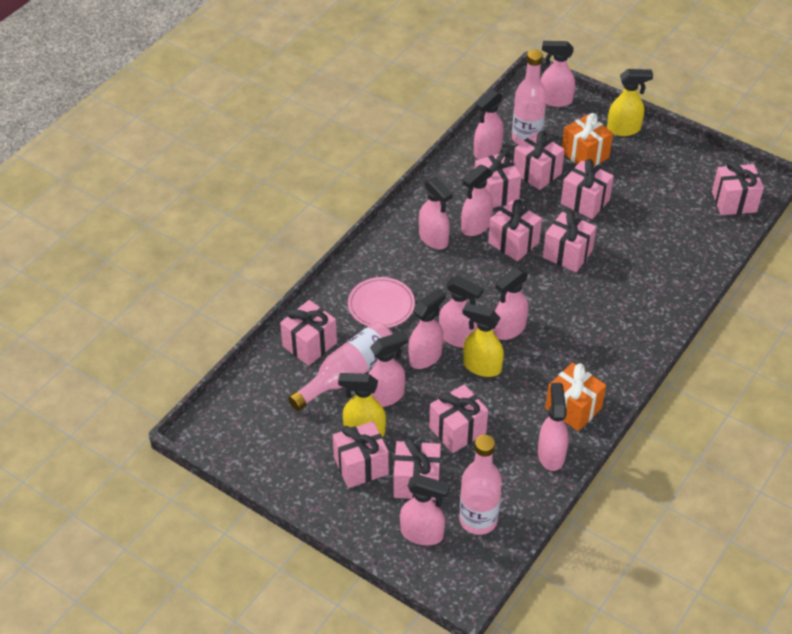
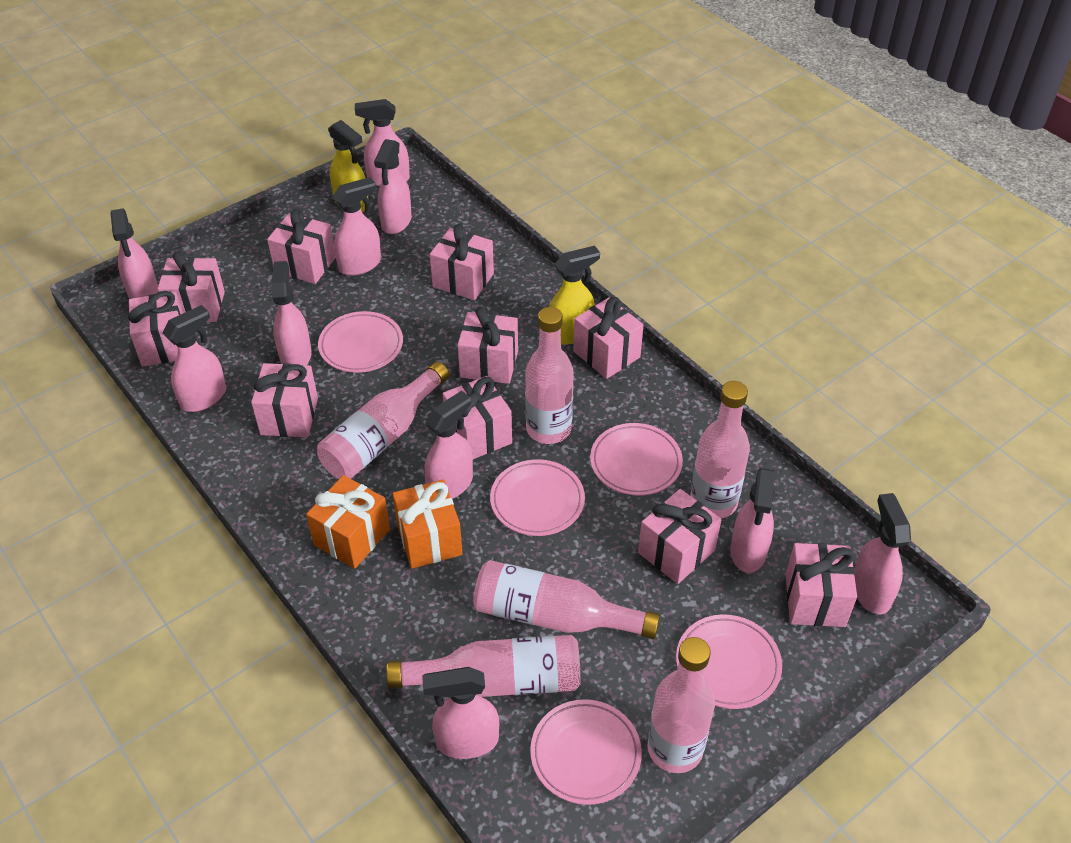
pink bottle: 3 -> 6
pink plate: 1 -> 5
yellow spray bottle: 3 -> 2

